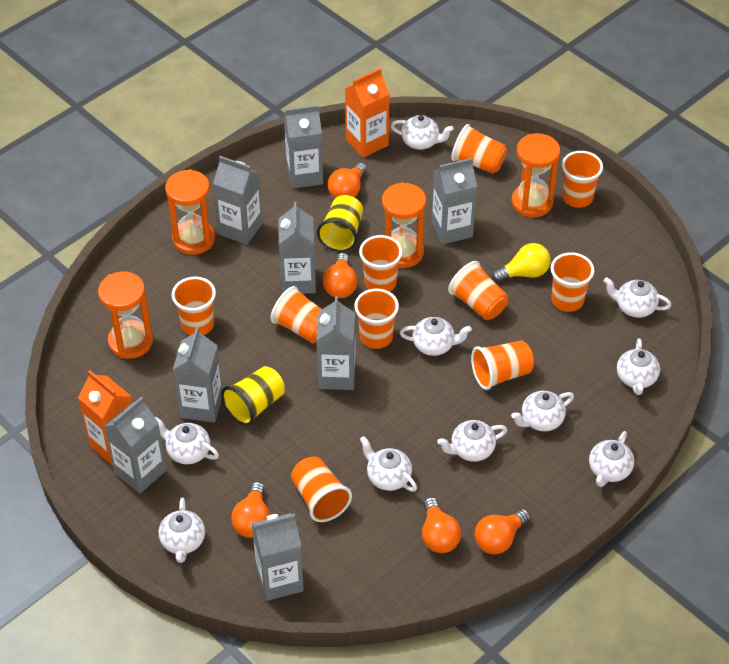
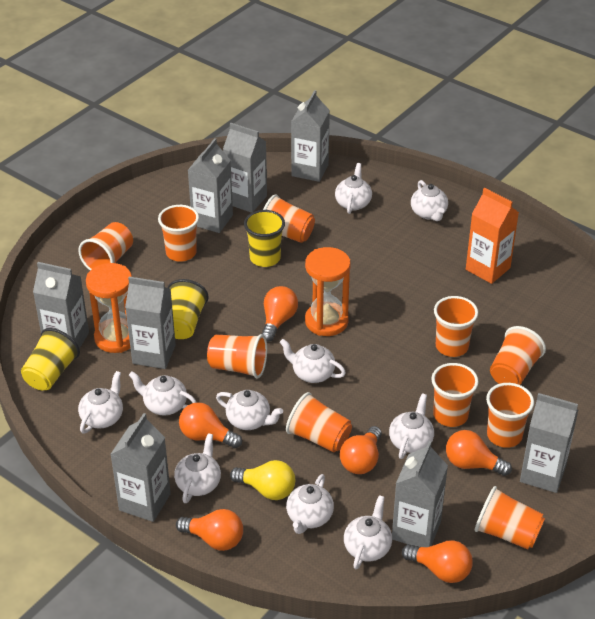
orange carton: 2 -> 1
orange hourglass: 4 -> 2
orange light bulb: 5 -> 6
yellow cup: 2 -> 3

